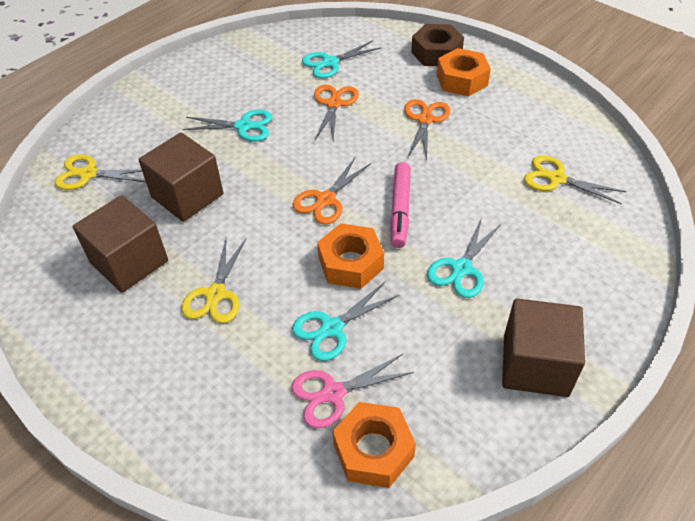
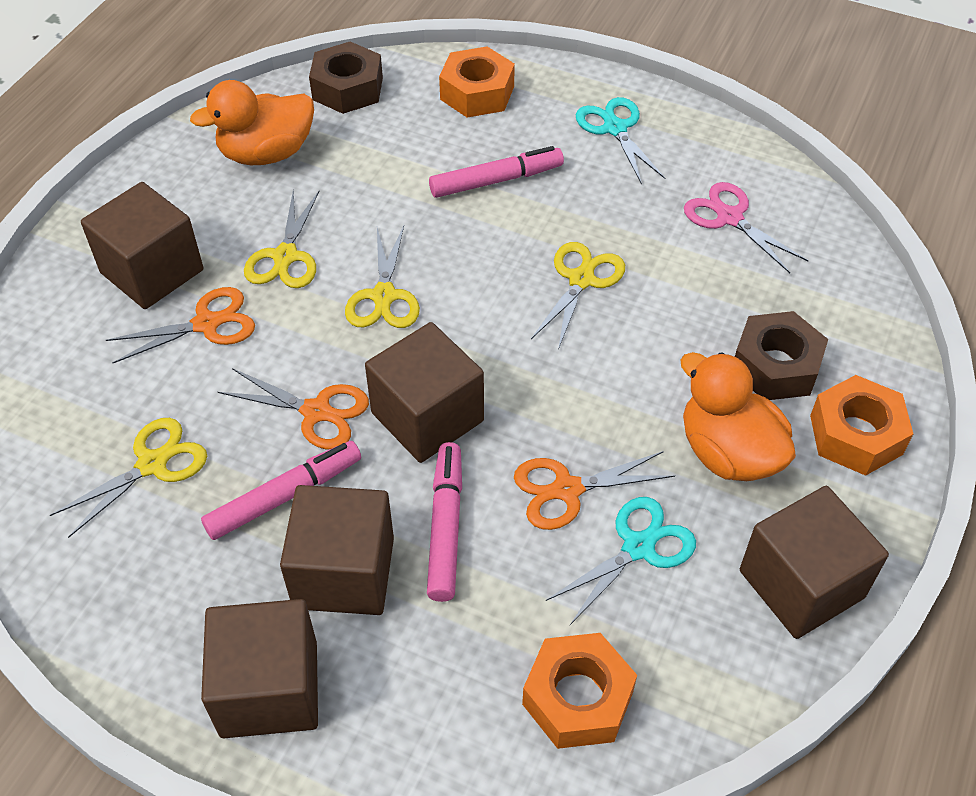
brown cube: 3 -> 5
brown nut: 1 -> 2
orange duck: 0 -> 2
pink marker: 1 -> 3
turquoise scissors: 4 -> 2
yellow scissors: 3 -> 4

